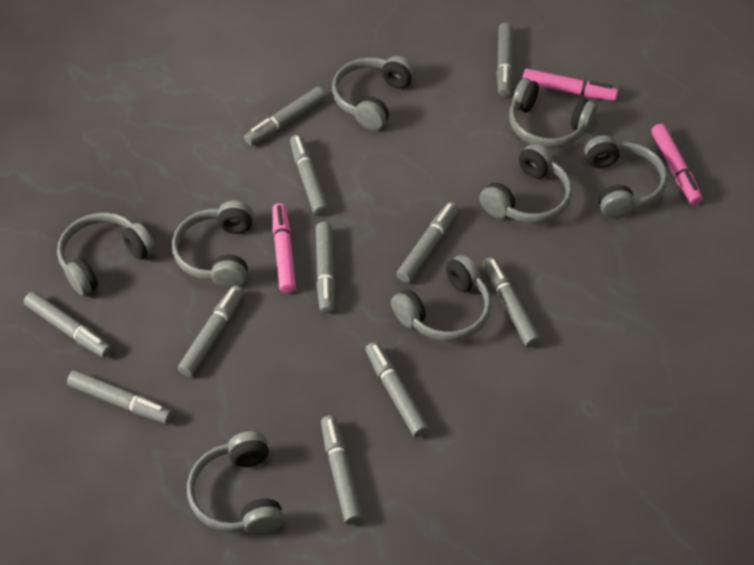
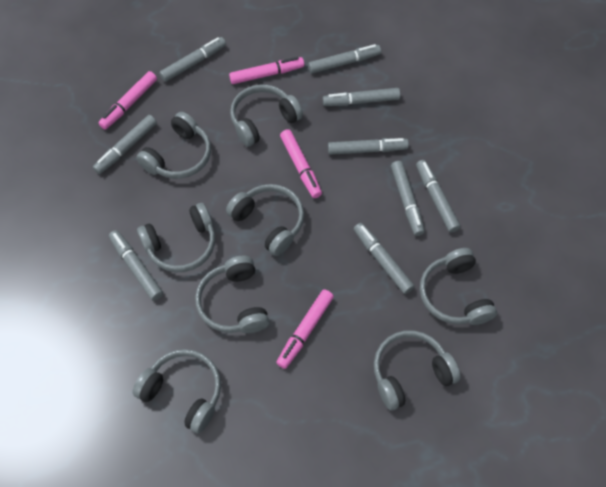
grey marker: 11 -> 9
pink marker: 3 -> 4

